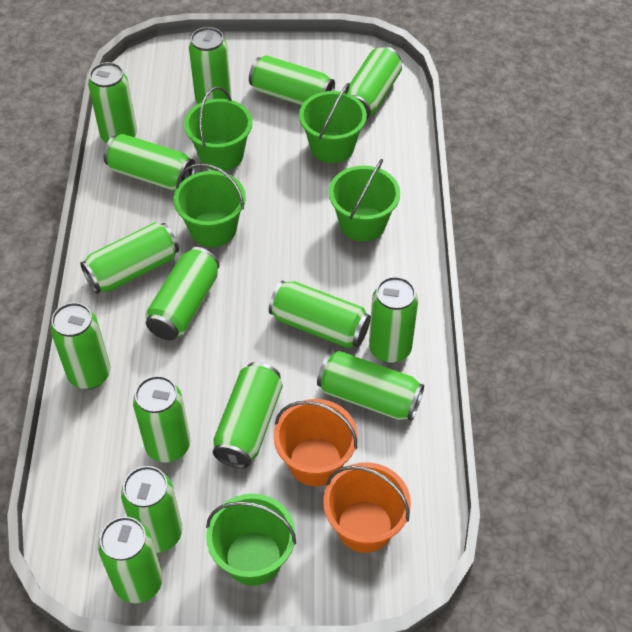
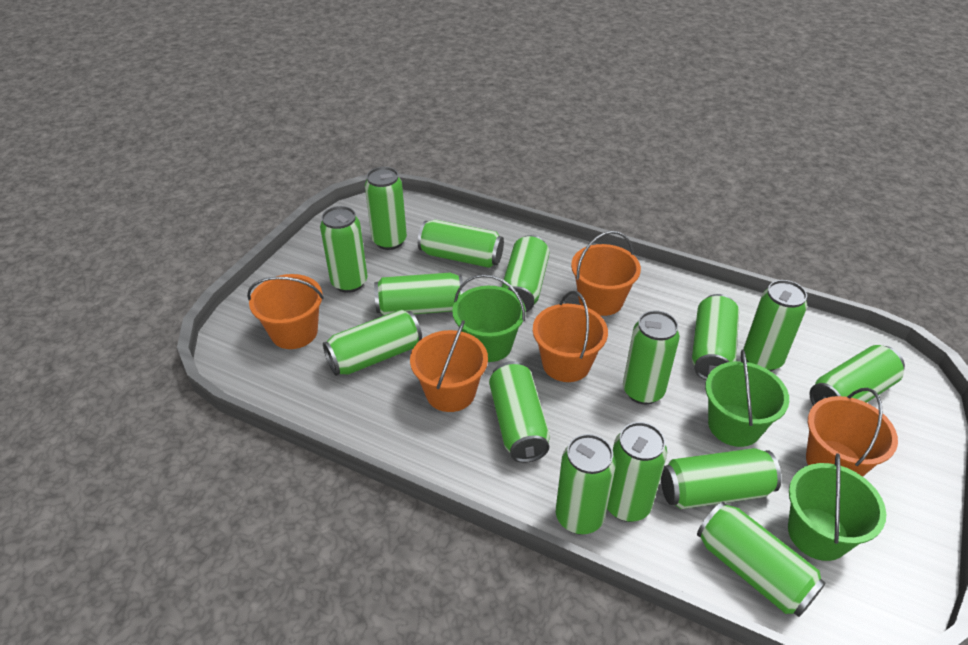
green bucket: 5 -> 3
orange bucket: 2 -> 5

